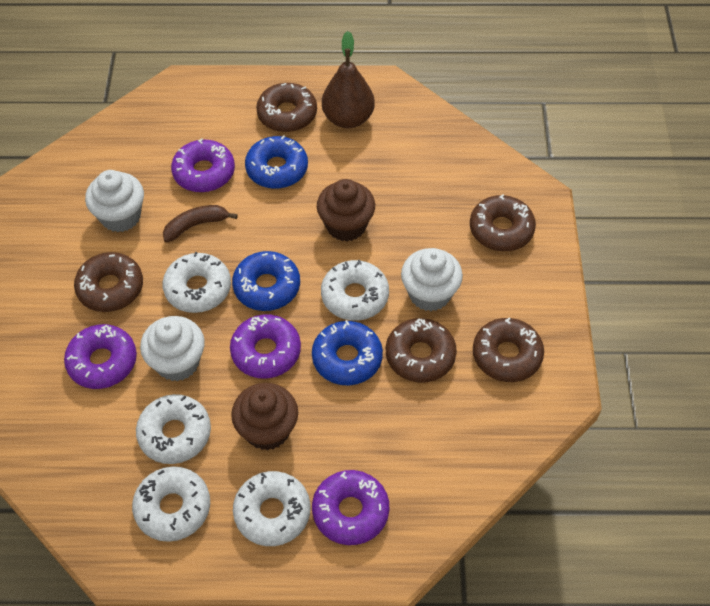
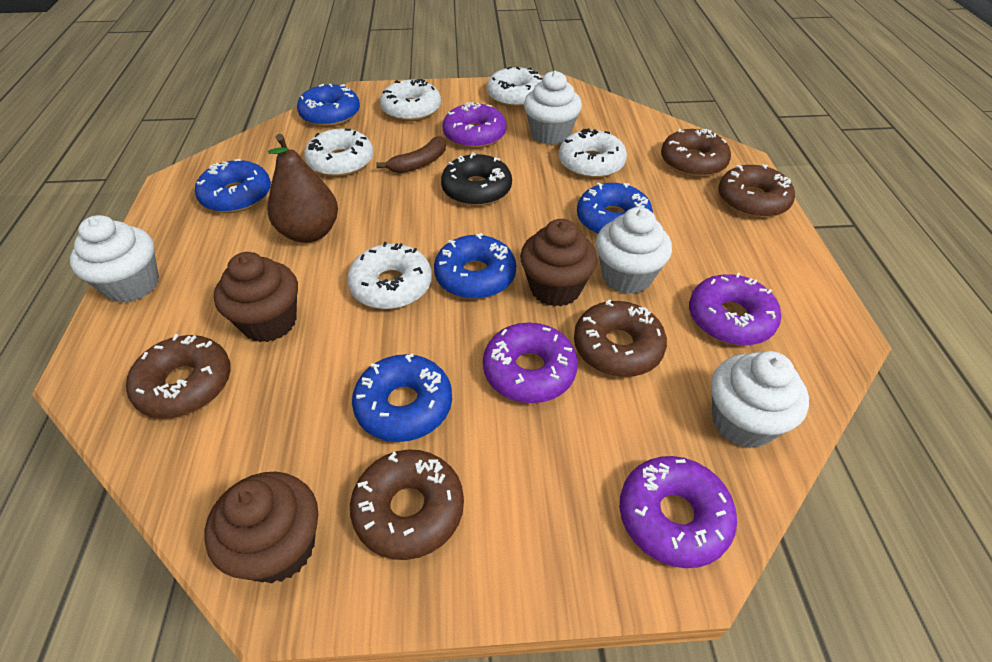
black donut: 0 -> 1
blue donut: 3 -> 5
brown cupcake: 2 -> 3
white cupcake: 3 -> 4

